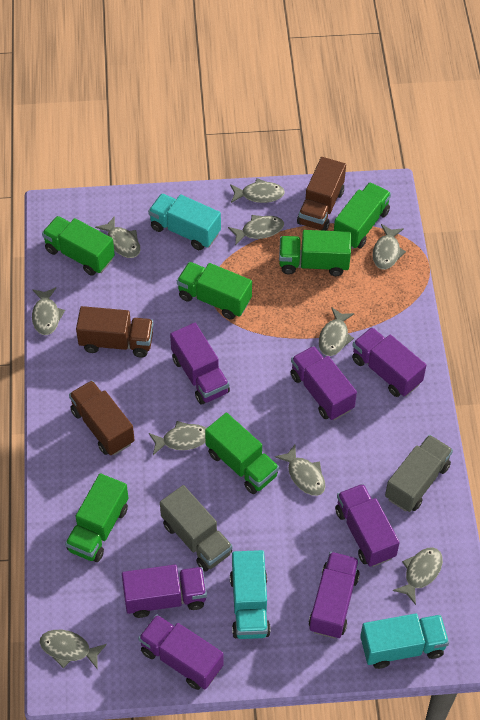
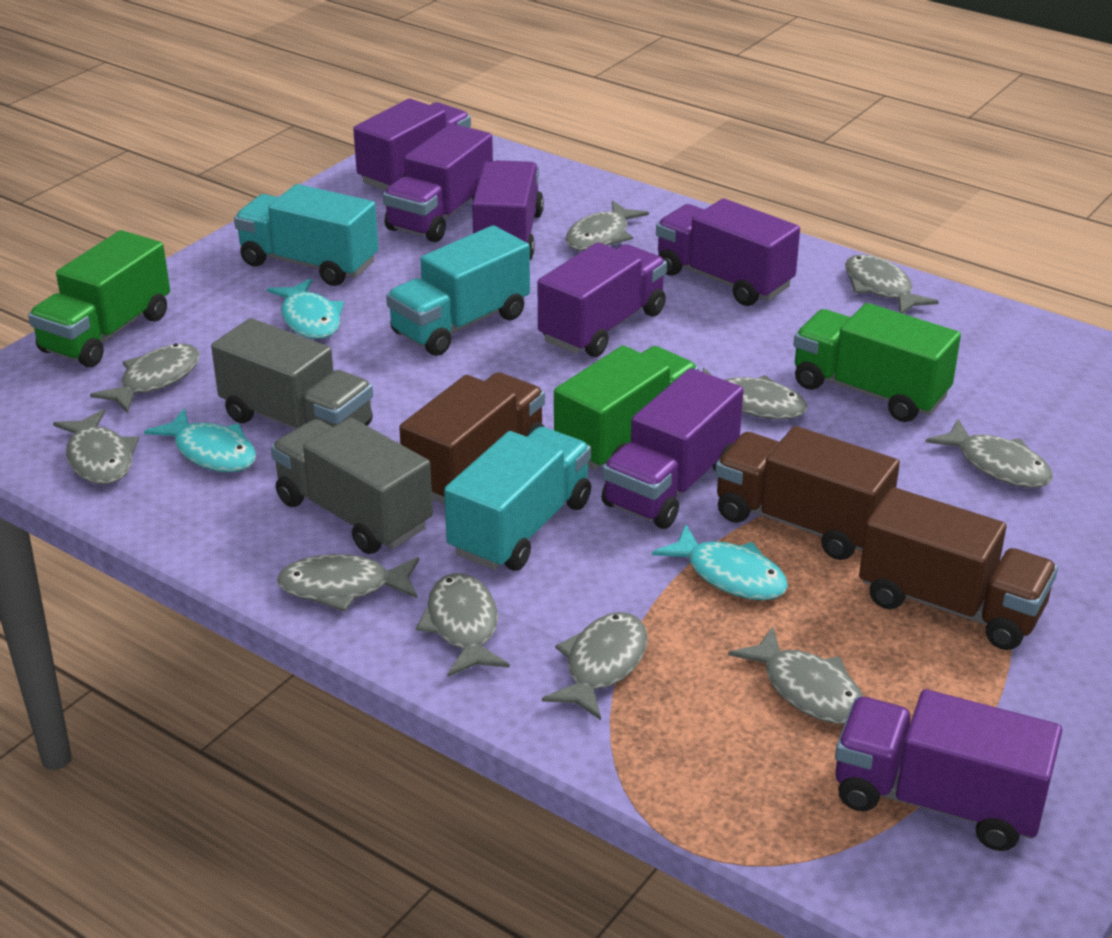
green truck: 6 -> 3
turquoise fish: 0 -> 3

